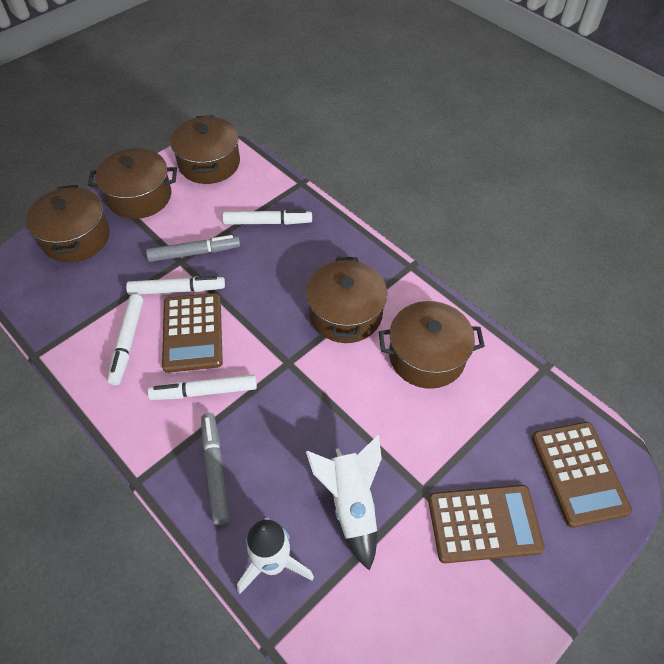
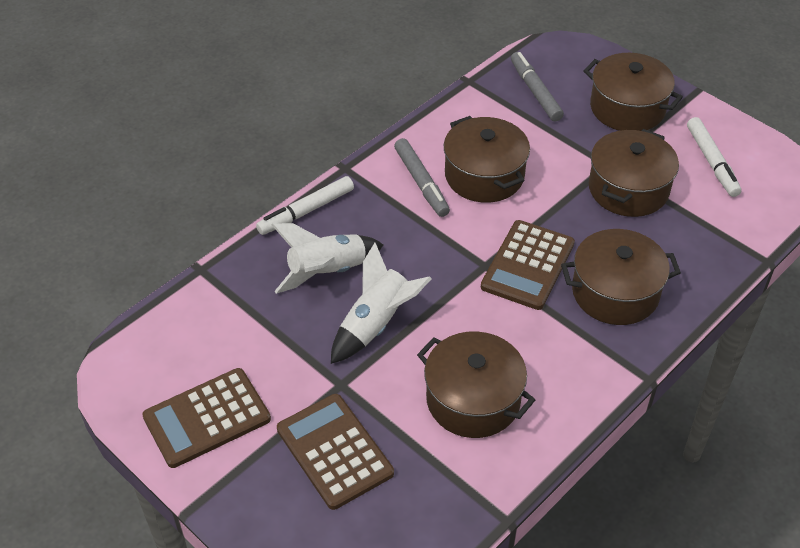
white marker: 4 -> 2

